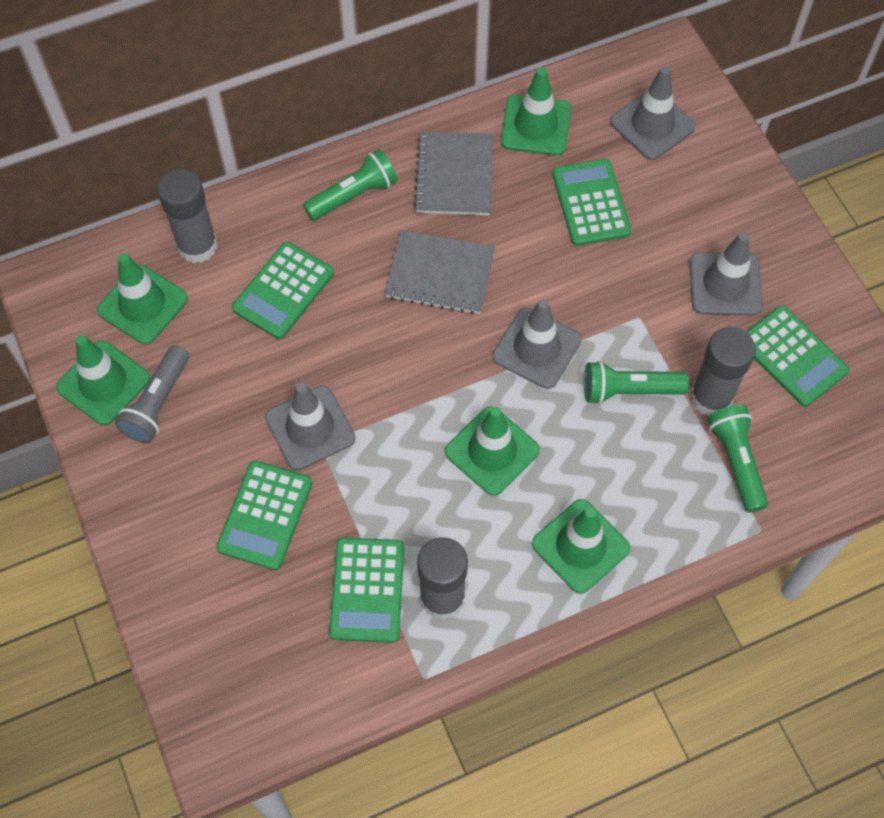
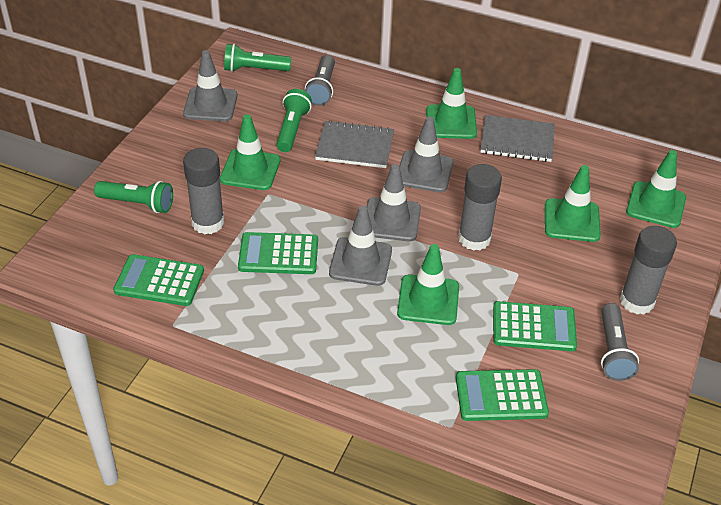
green calculator: 5 -> 4
grey flashlight: 1 -> 2

